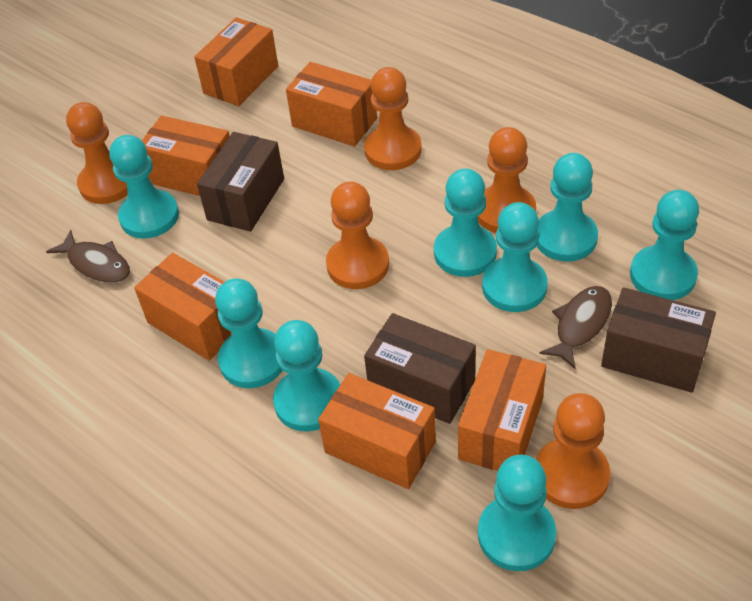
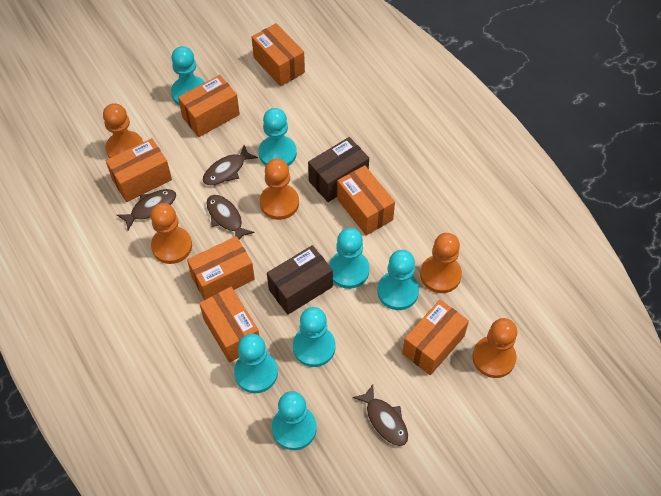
brown box: 3 -> 2
brown fish: 2 -> 4
orange box: 6 -> 7
turquoise pawn: 8 -> 7

